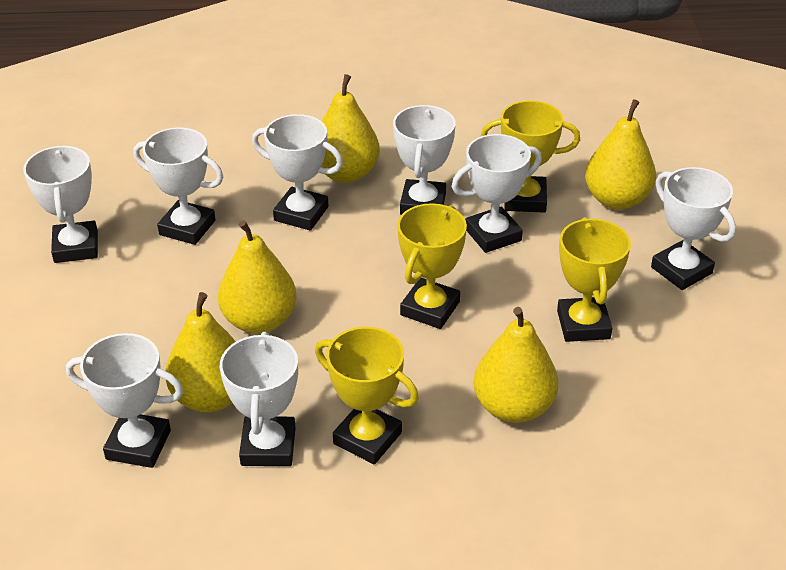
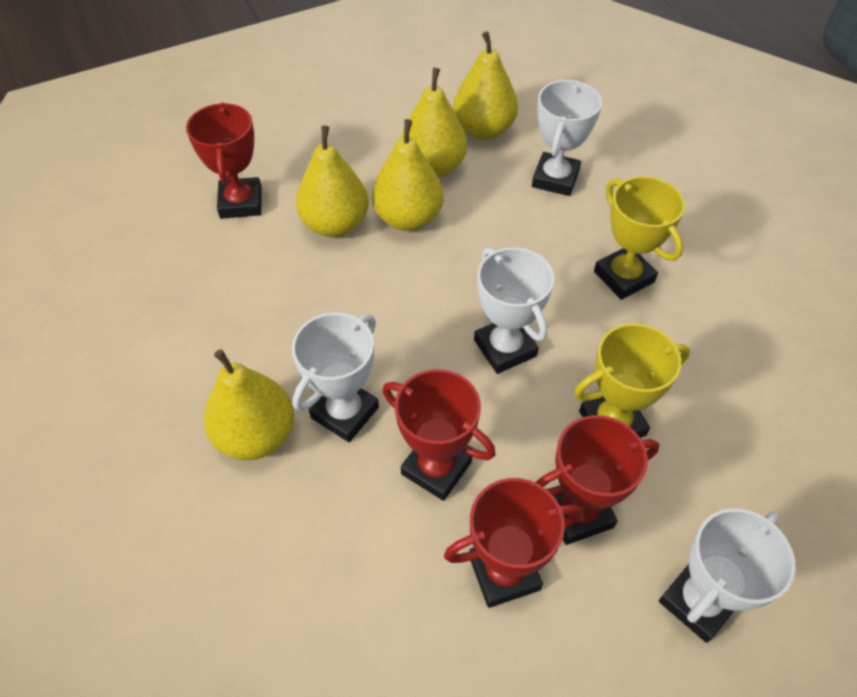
red trophy: 0 -> 4
white trophy: 8 -> 4
yellow trophy: 4 -> 2

